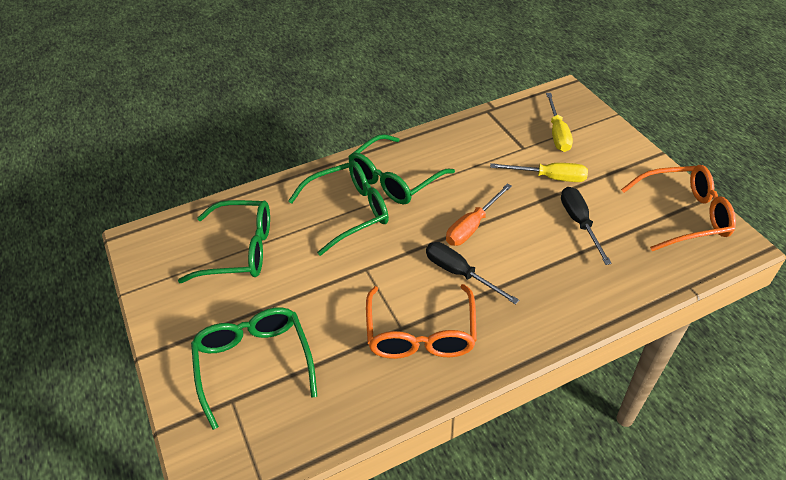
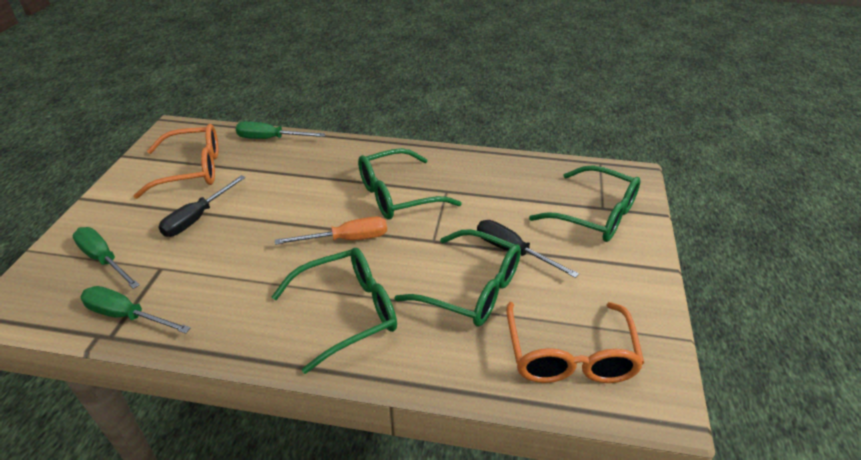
green screwdriver: 0 -> 3
yellow screwdriver: 2 -> 0

